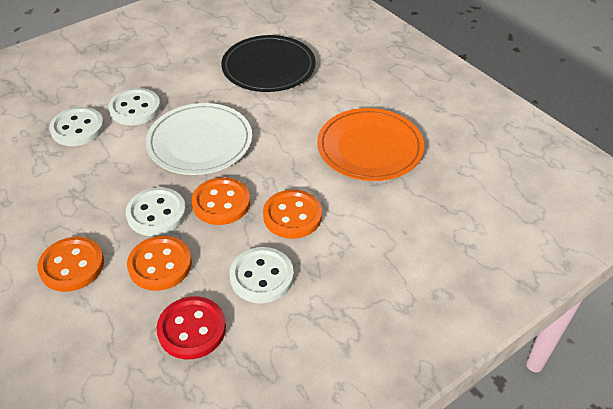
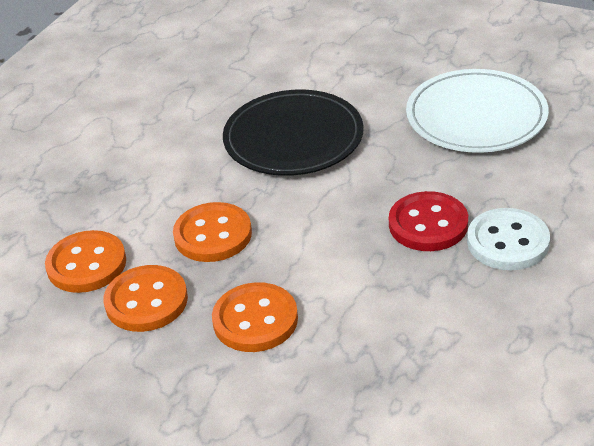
orange plate: 1 -> 0
white button: 4 -> 1

